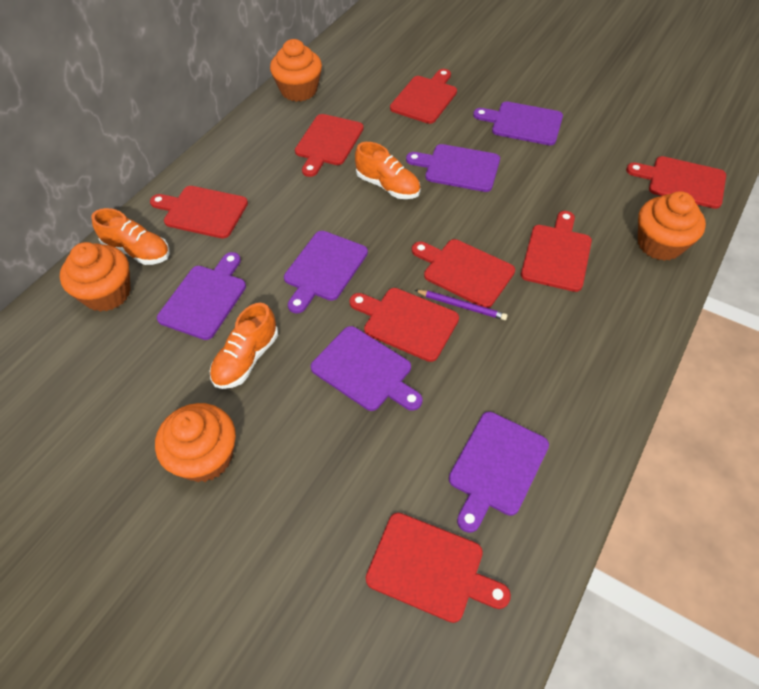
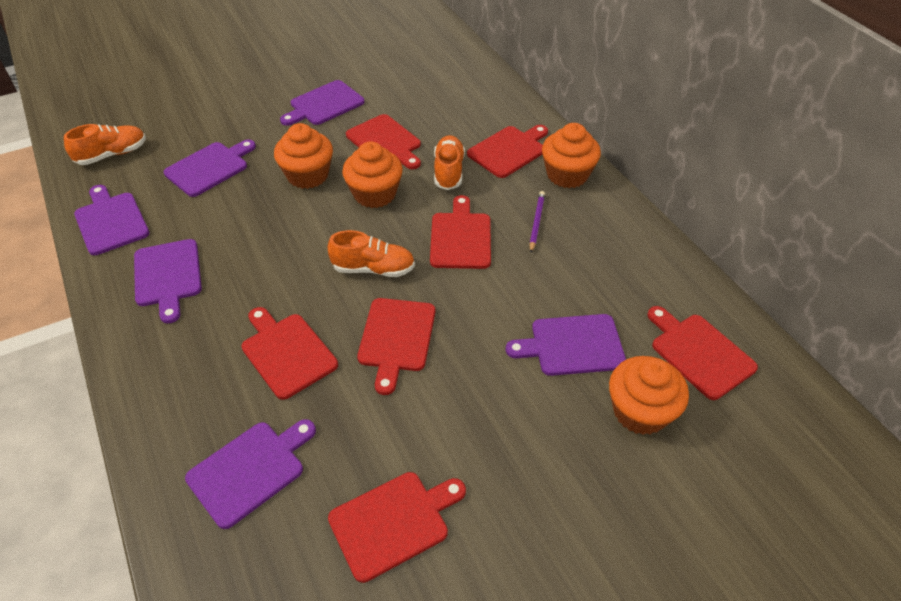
red cutting board: 8 -> 7

